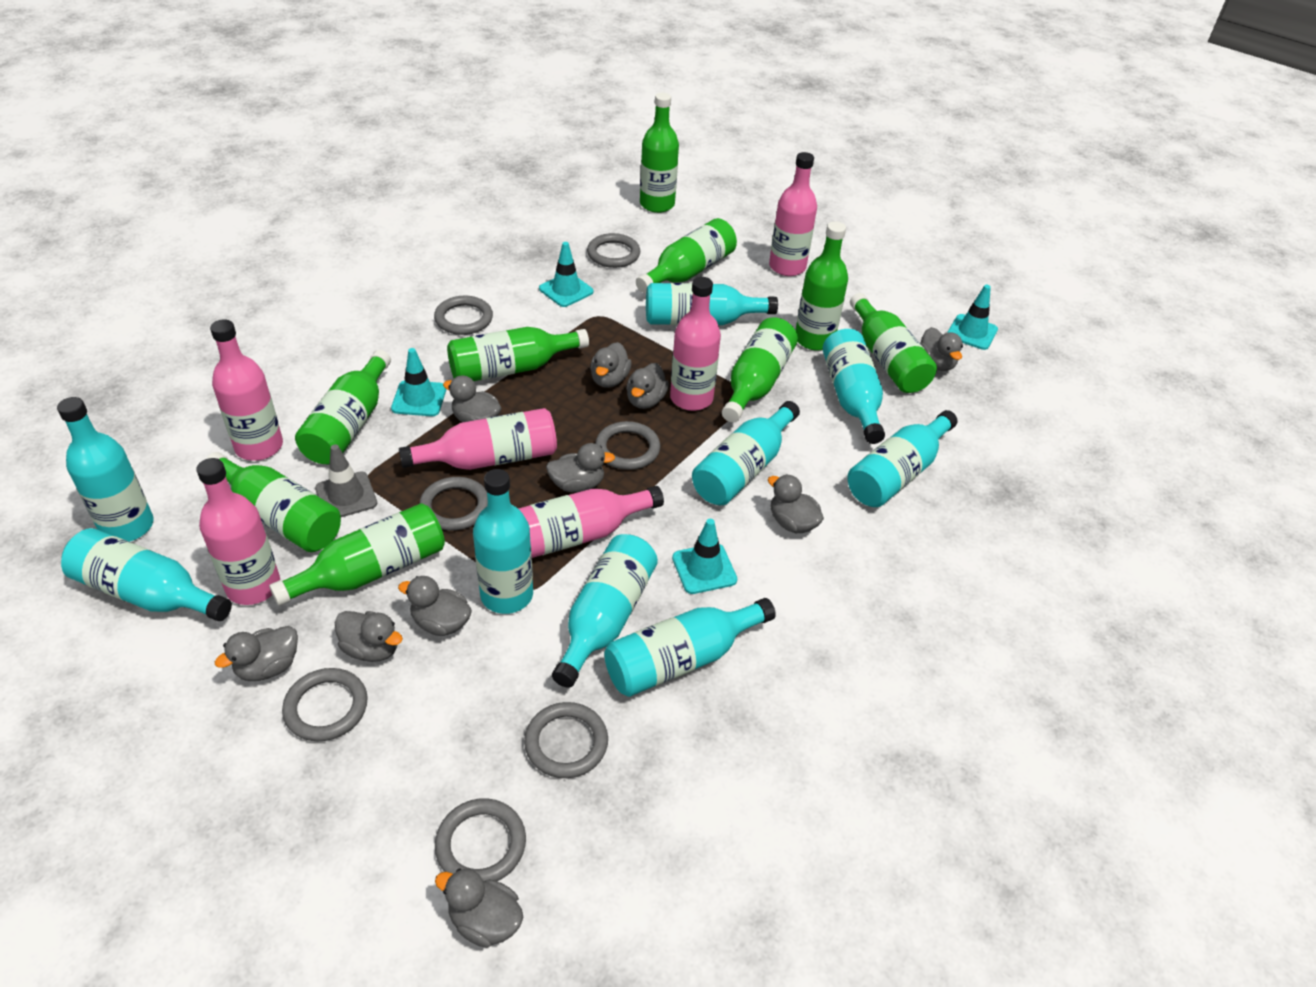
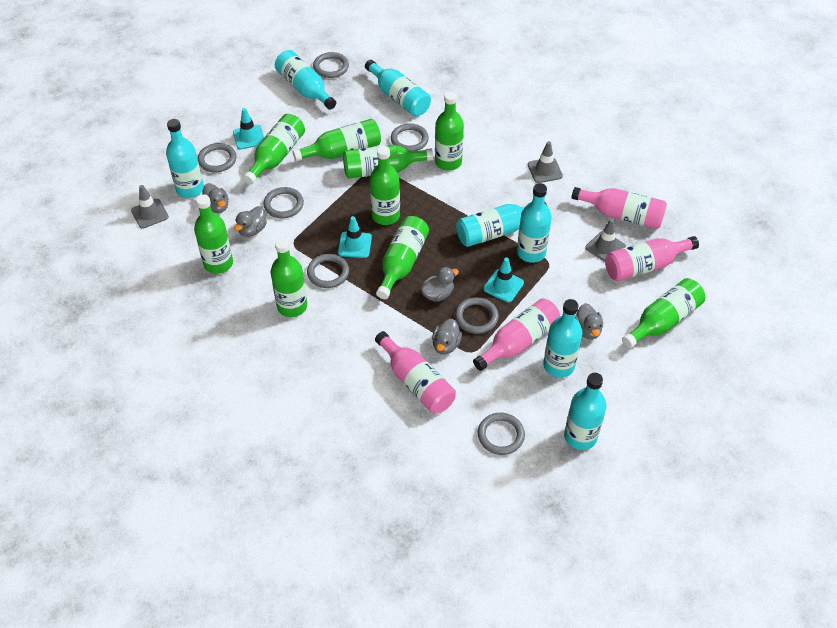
grey duck: 10 -> 5
grey traffic cone: 1 -> 3
pink bottle: 6 -> 4
turquoise bottle: 9 -> 7
turquoise traffic cone: 4 -> 3

